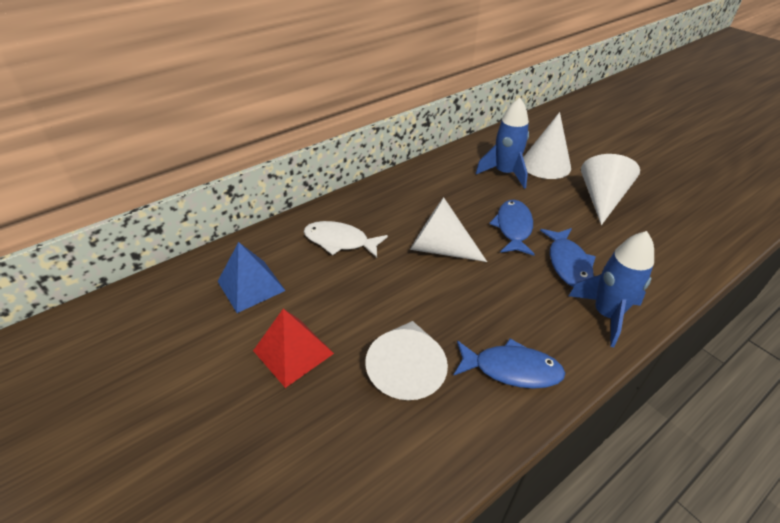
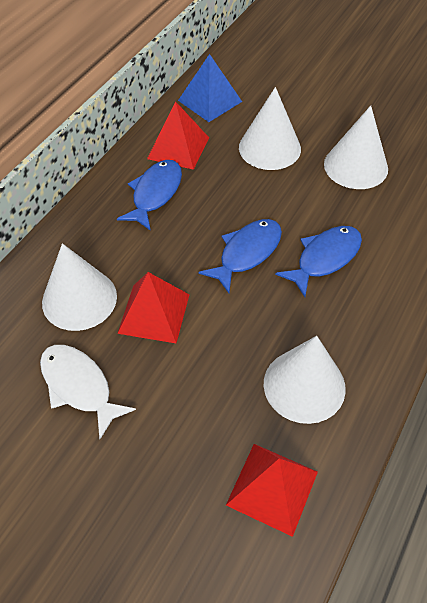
blue rocket: 2 -> 0
red pyramid: 1 -> 3

